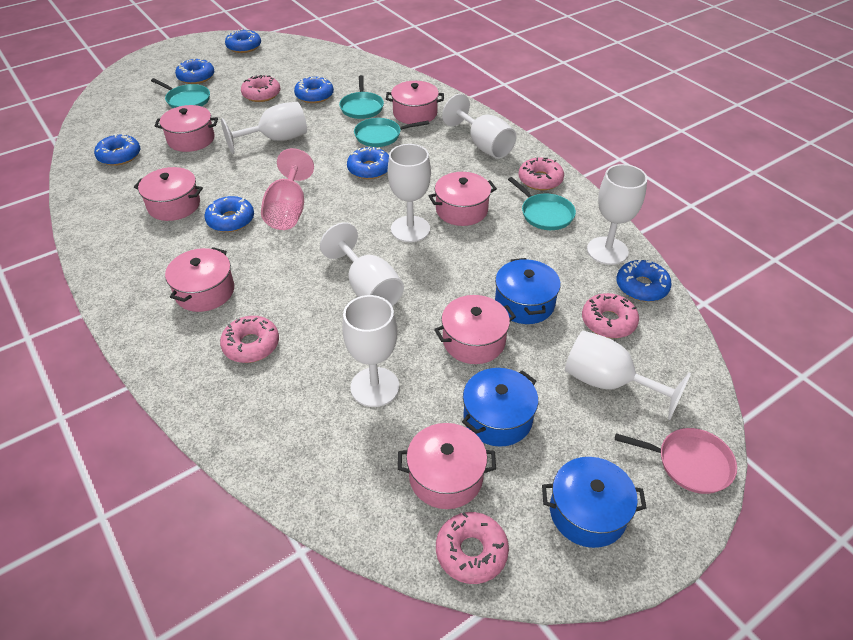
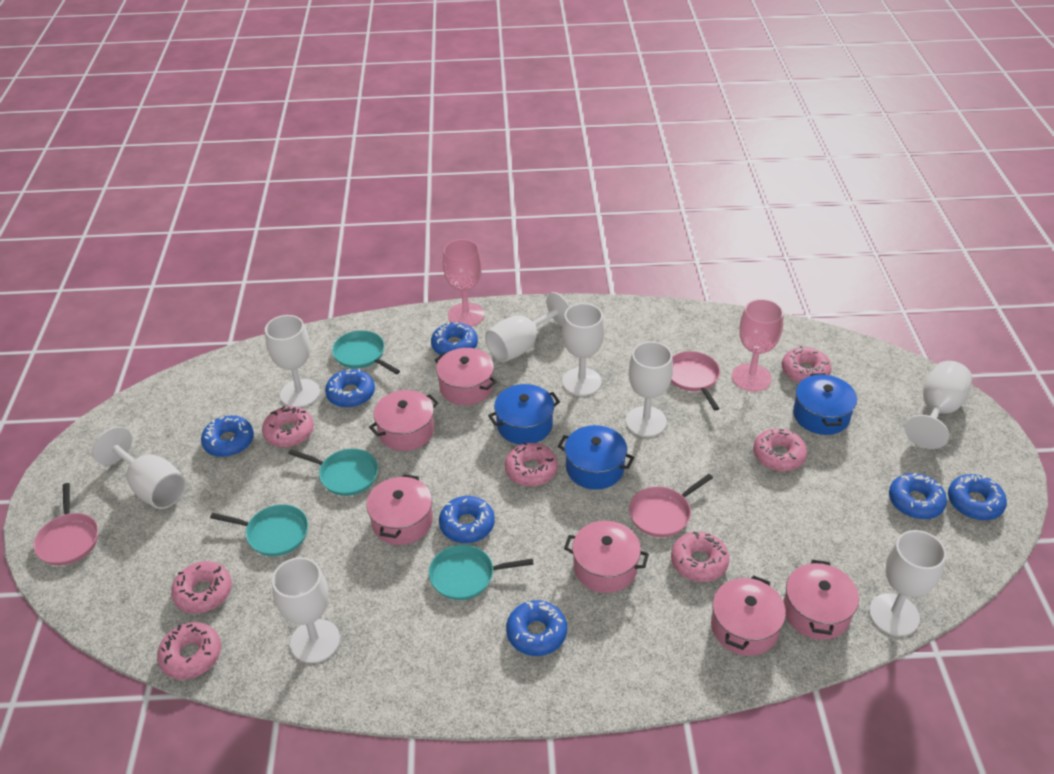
pink donut: 5 -> 7
pink goblet: 1 -> 2
pink pan: 1 -> 3
pink pot: 7 -> 6
white goblet: 7 -> 8

